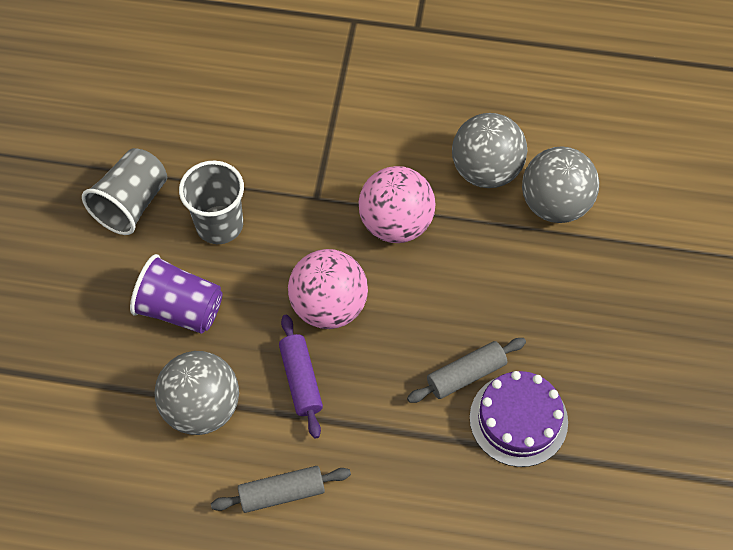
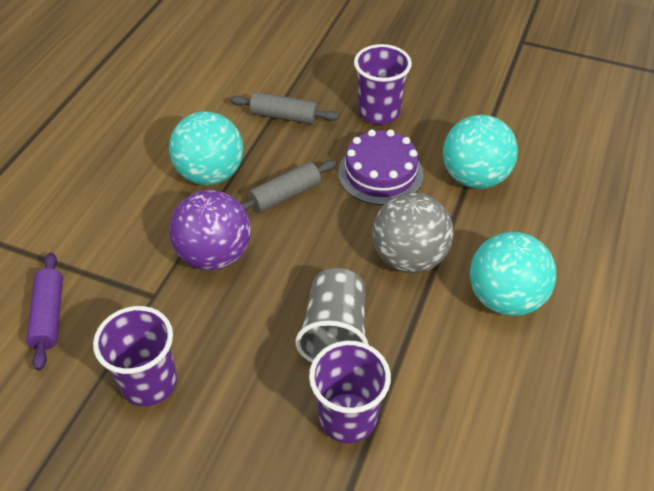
grey ball: 3 -> 1
grey cup: 2 -> 1
pink ball: 2 -> 0
purple ball: 0 -> 1
purple cup: 1 -> 3
turquoise ball: 0 -> 3

